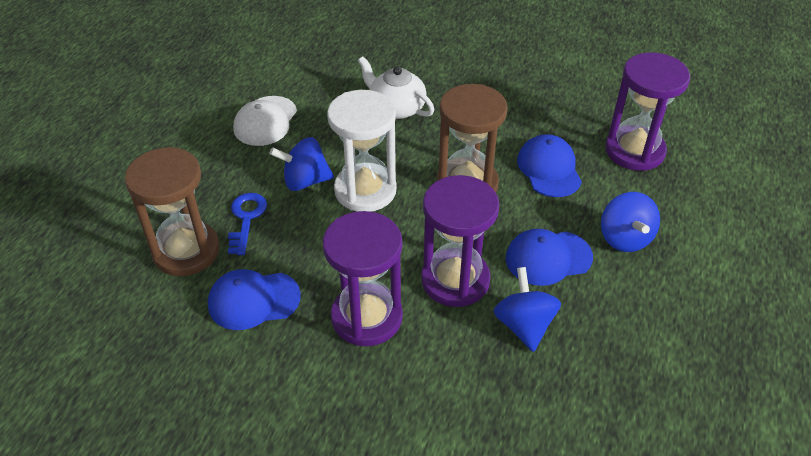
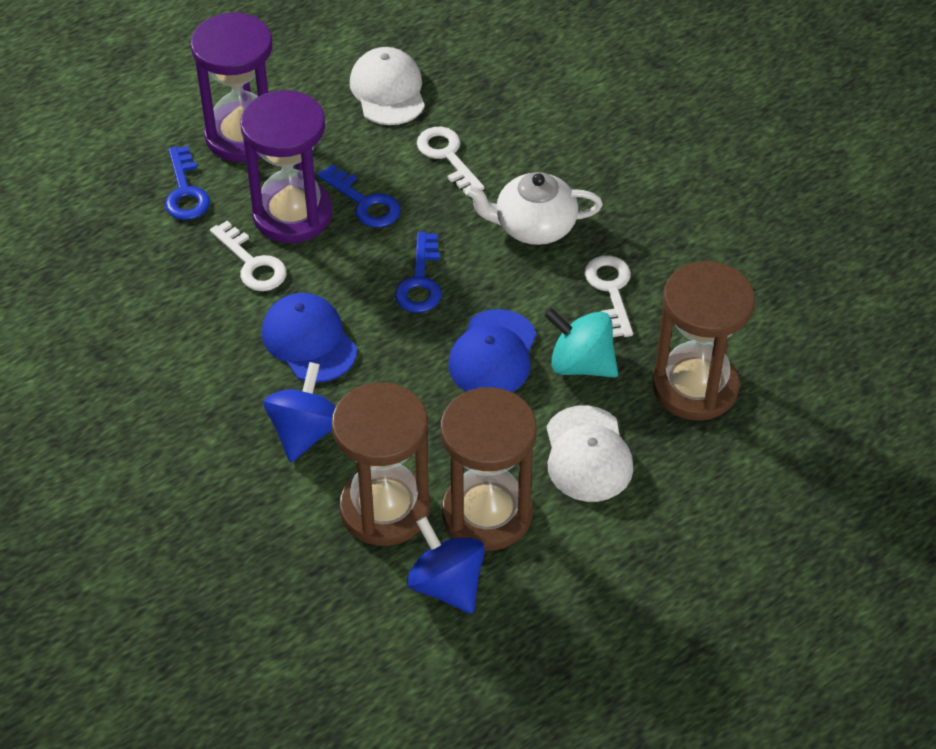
blue cap: 3 -> 2
blue key: 1 -> 3
blue spinning top: 3 -> 2
brown hourglass: 2 -> 3
purple hourglass: 3 -> 2
turquoise spinning top: 0 -> 1
white cap: 1 -> 2
white hourglass: 1 -> 0
white key: 0 -> 3

